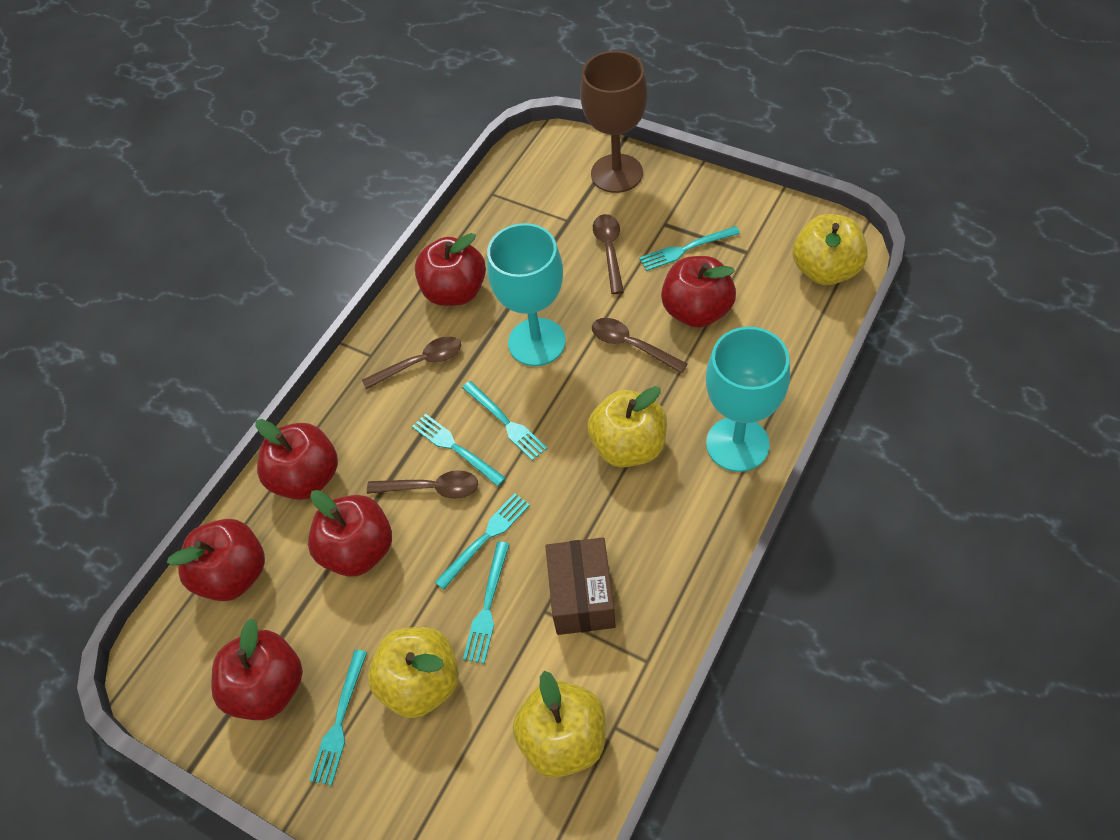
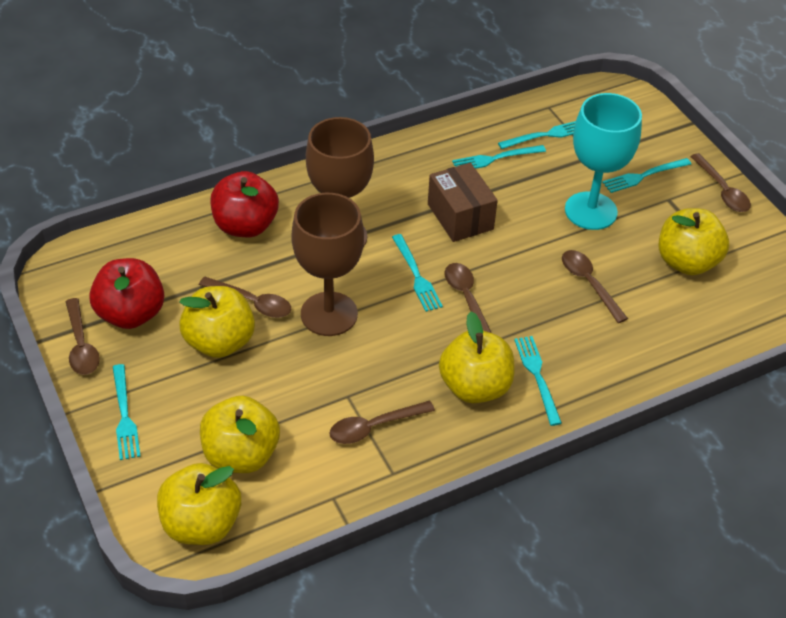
brown goblet: 1 -> 2
brown spoon: 4 -> 6
red apple: 6 -> 2
turquoise goblet: 2 -> 1
yellow apple: 4 -> 5

